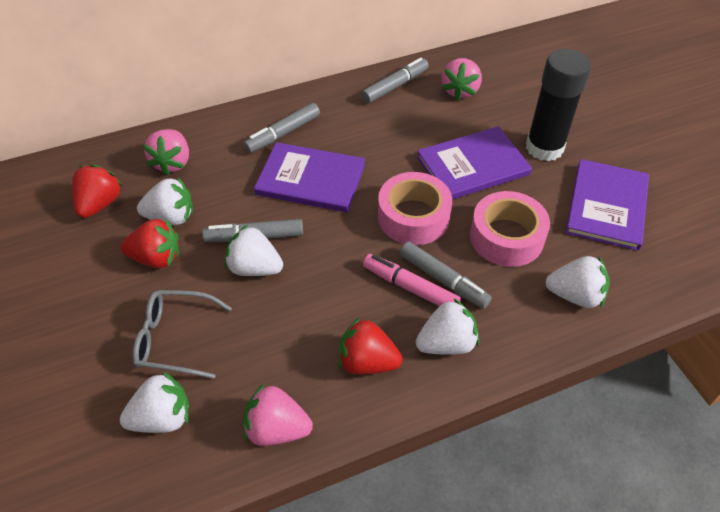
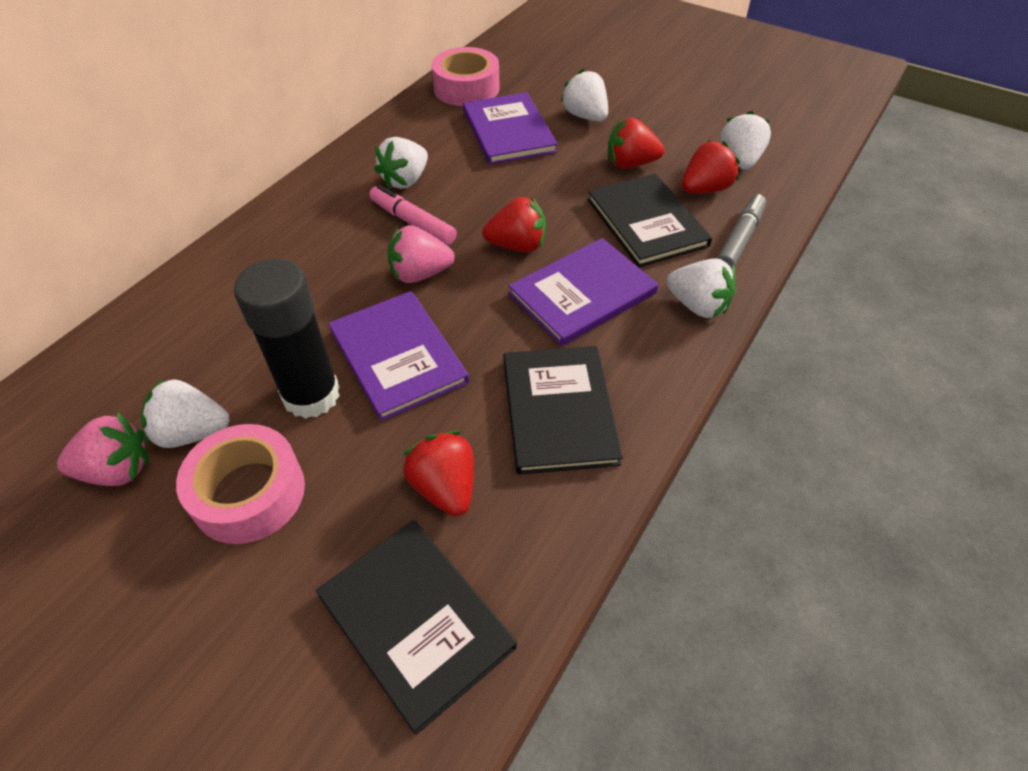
black book: 0 -> 3
grey glasses: 1 -> 0
grey marker: 4 -> 1
pink strawberry: 3 -> 2
red strawberry: 3 -> 4

